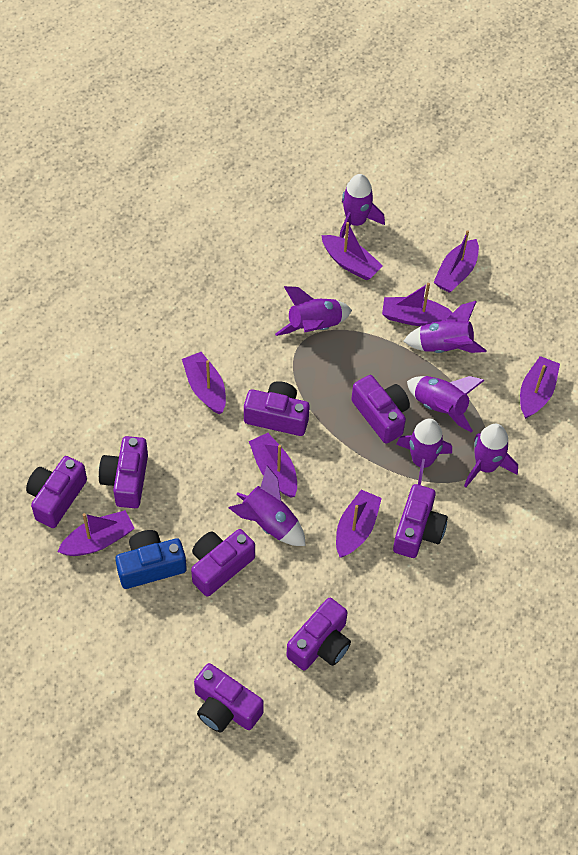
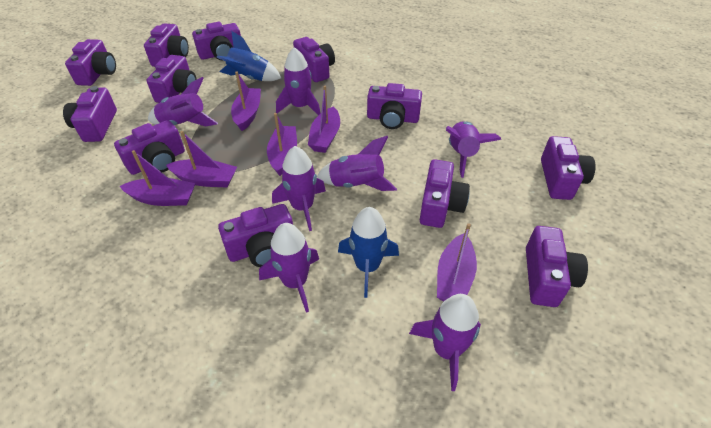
blue camera: 1 -> 0
blue rocket: 0 -> 2
purple boat: 8 -> 6
purple camera: 8 -> 12

